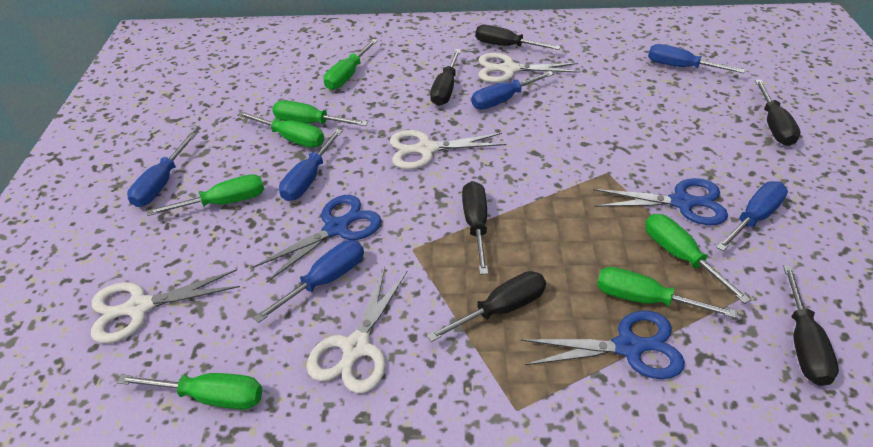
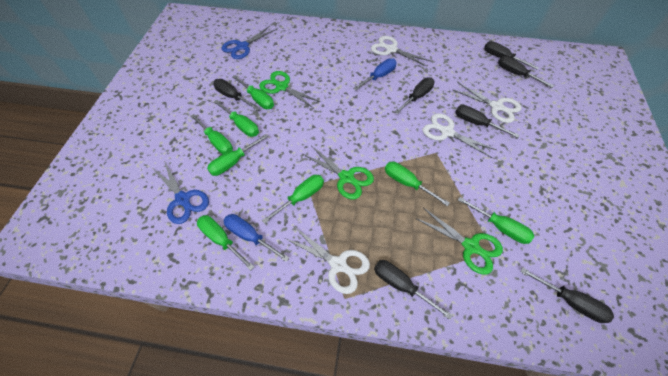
black screwdriver: 6 -> 7
blue scissors: 3 -> 2
blue screwdriver: 6 -> 2
green scissors: 0 -> 3
green screwdriver: 7 -> 8

